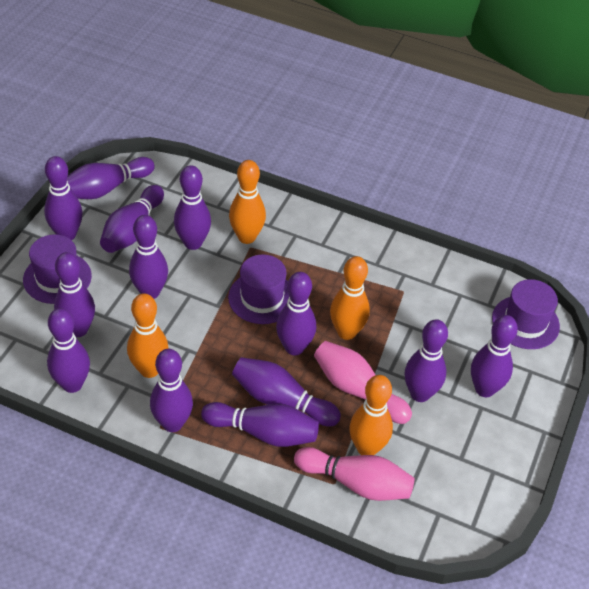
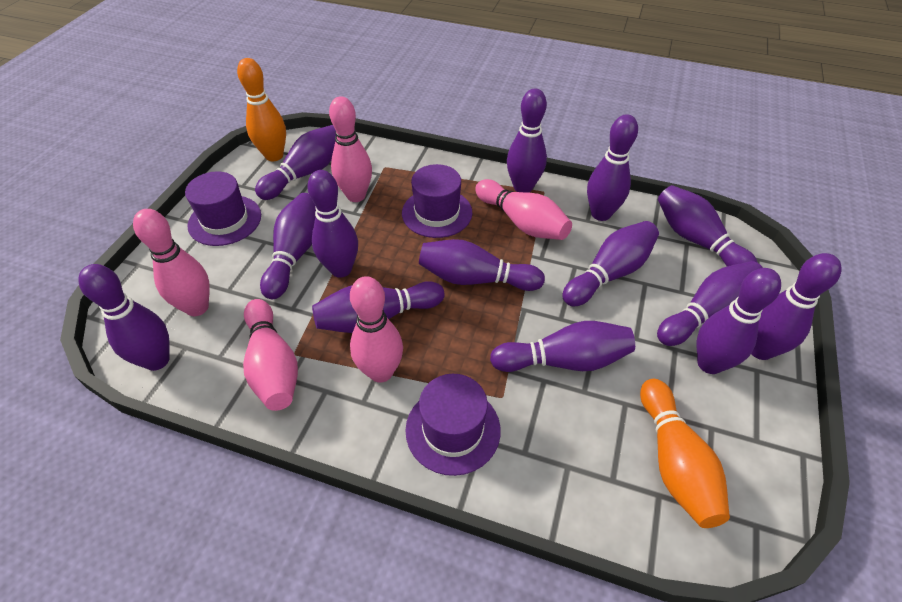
orange bowling pin: 4 -> 2
pink bowling pin: 2 -> 5
purple bowling pin: 13 -> 14

